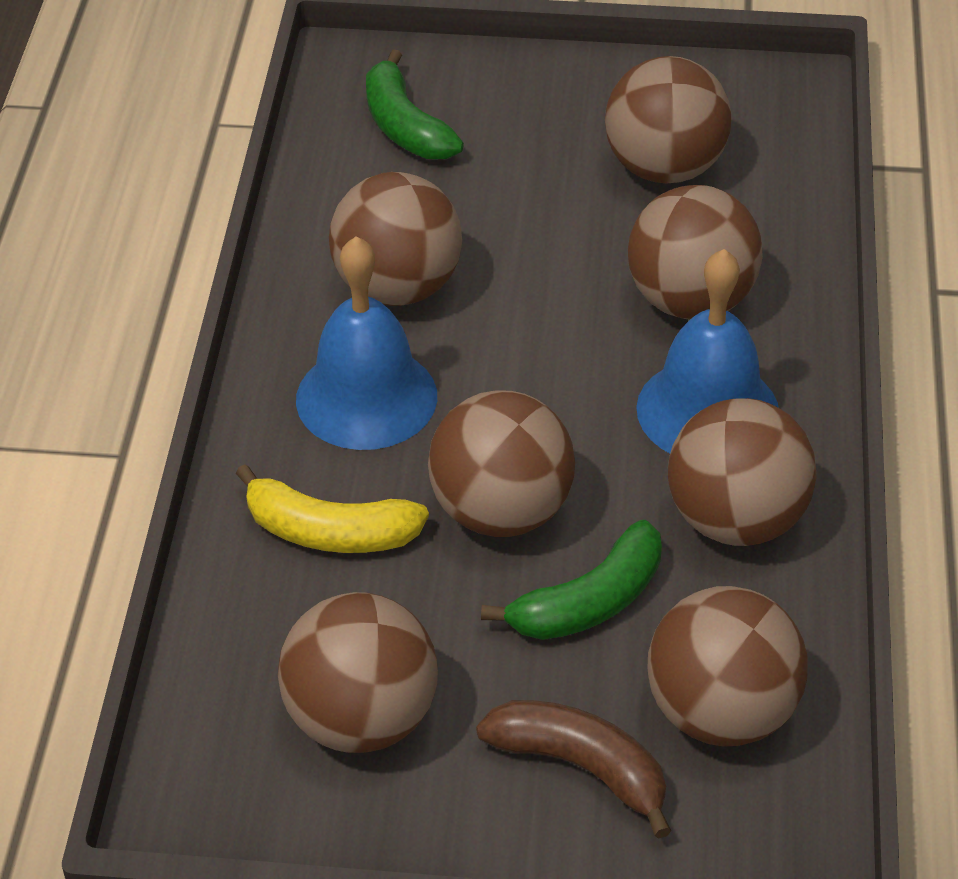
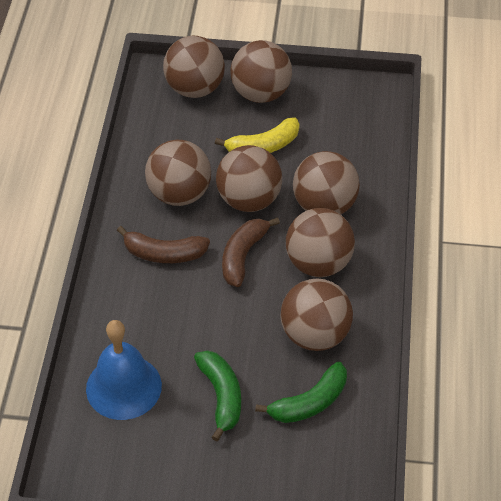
blue bell: 2 -> 1
brown banana: 1 -> 2

